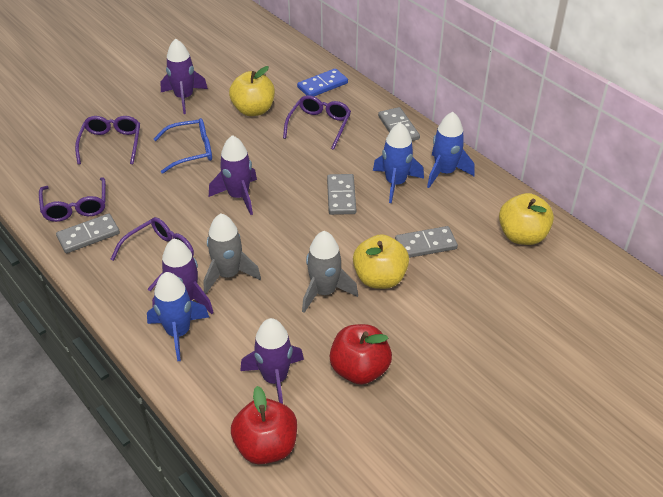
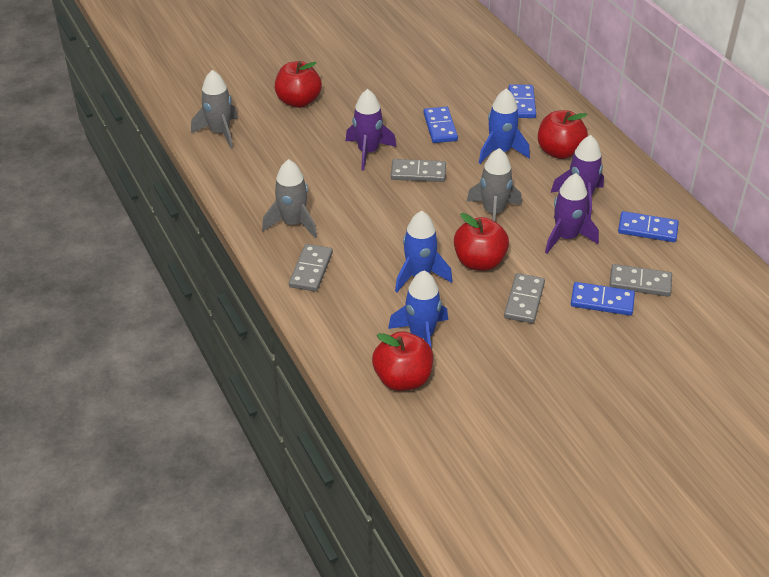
blue domino: 1 -> 4
blue glasses: 1 -> 0
grey rocket: 2 -> 3
purple glasses: 4 -> 0
purple rocket: 4 -> 3
red apple: 2 -> 4
yellow apple: 3 -> 0

